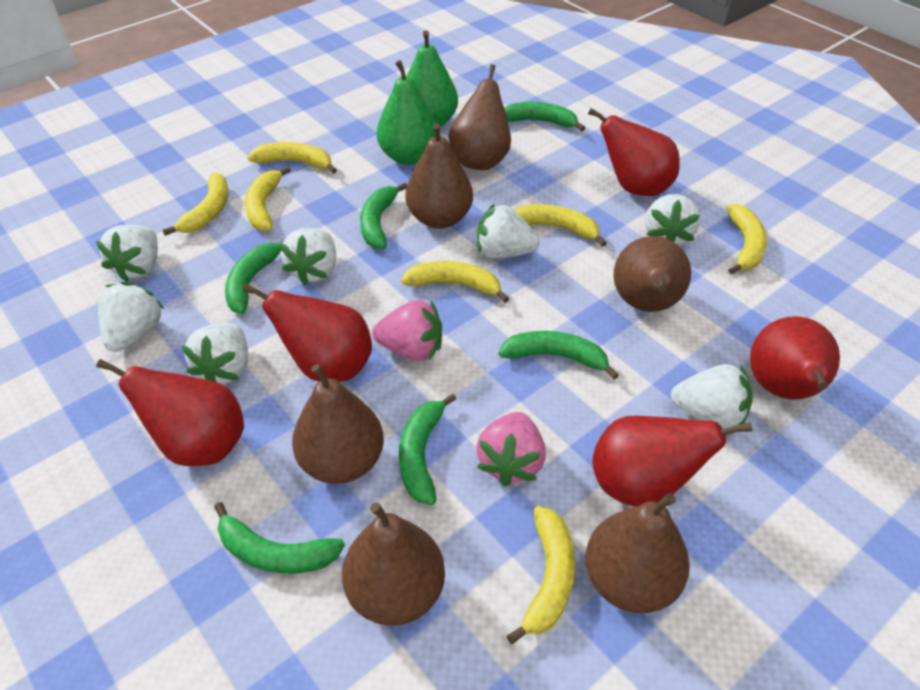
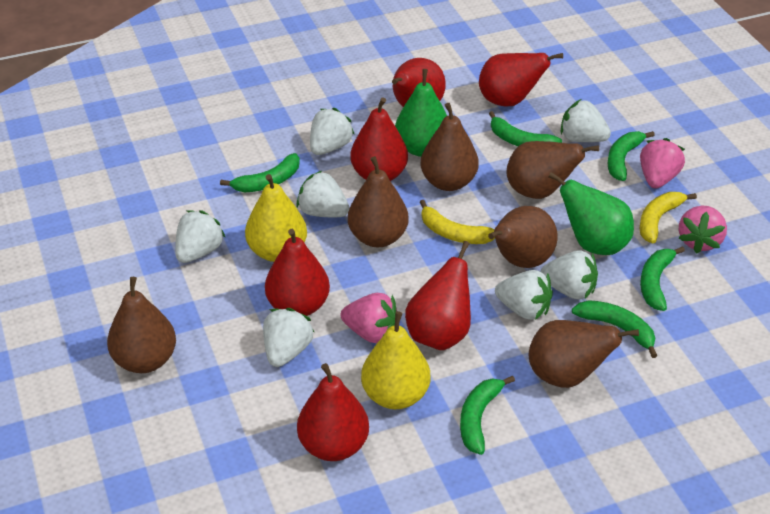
pink strawberry: 2 -> 3
red pear: 5 -> 6
yellow banana: 7 -> 2
yellow pear: 0 -> 2

